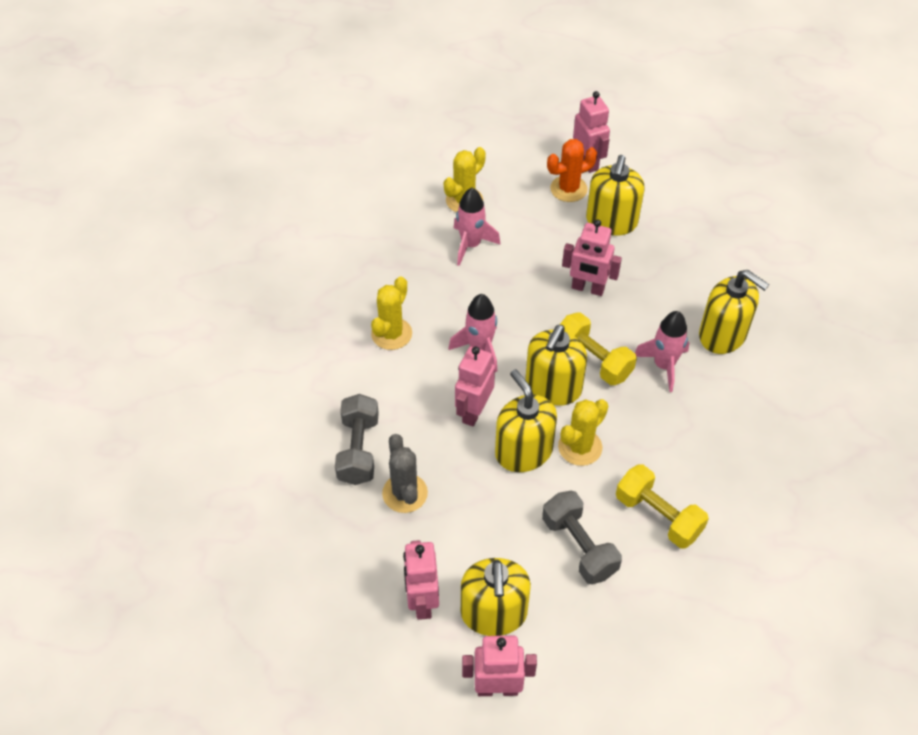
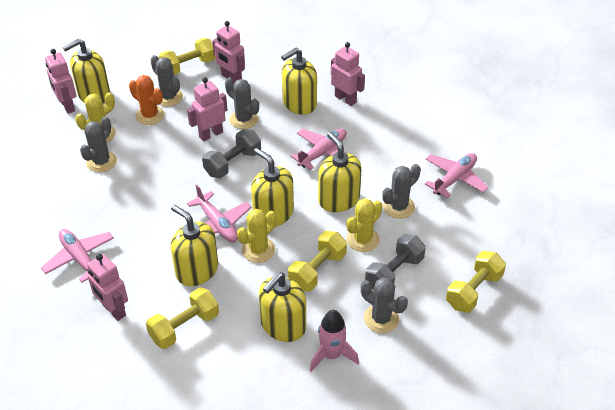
grey cactus: 1 -> 5
pink plane: 0 -> 4
pink rocket: 3 -> 1
yellow dumbbell: 2 -> 4
yellow soap dispenser: 5 -> 6

